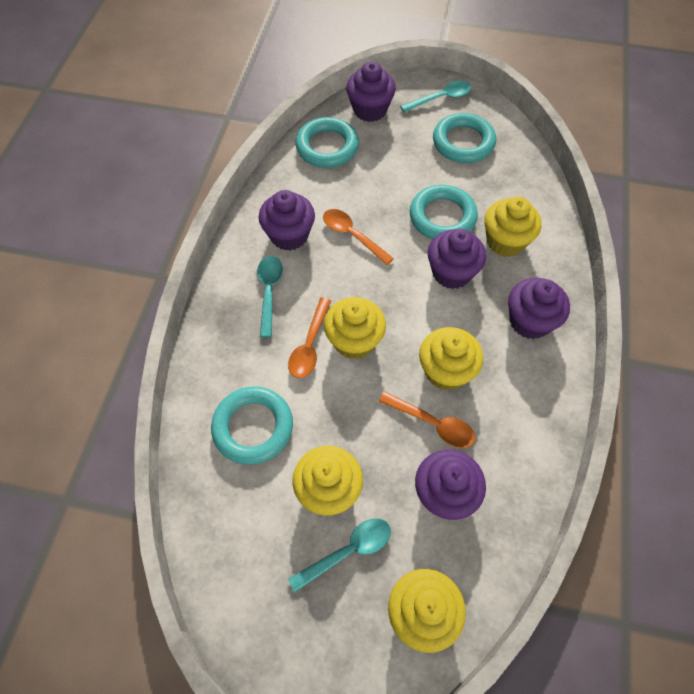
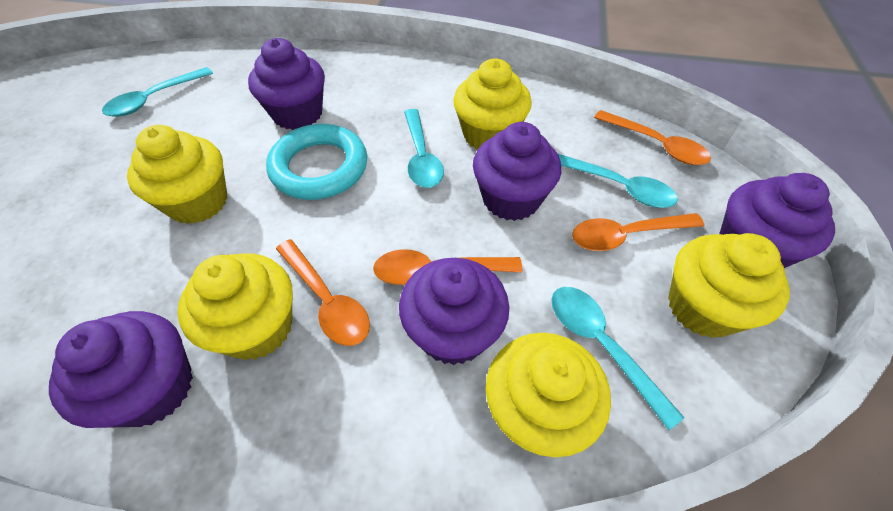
orange spoon: 3 -> 4
turquoise ring: 4 -> 1
turquoise spoon: 3 -> 4

